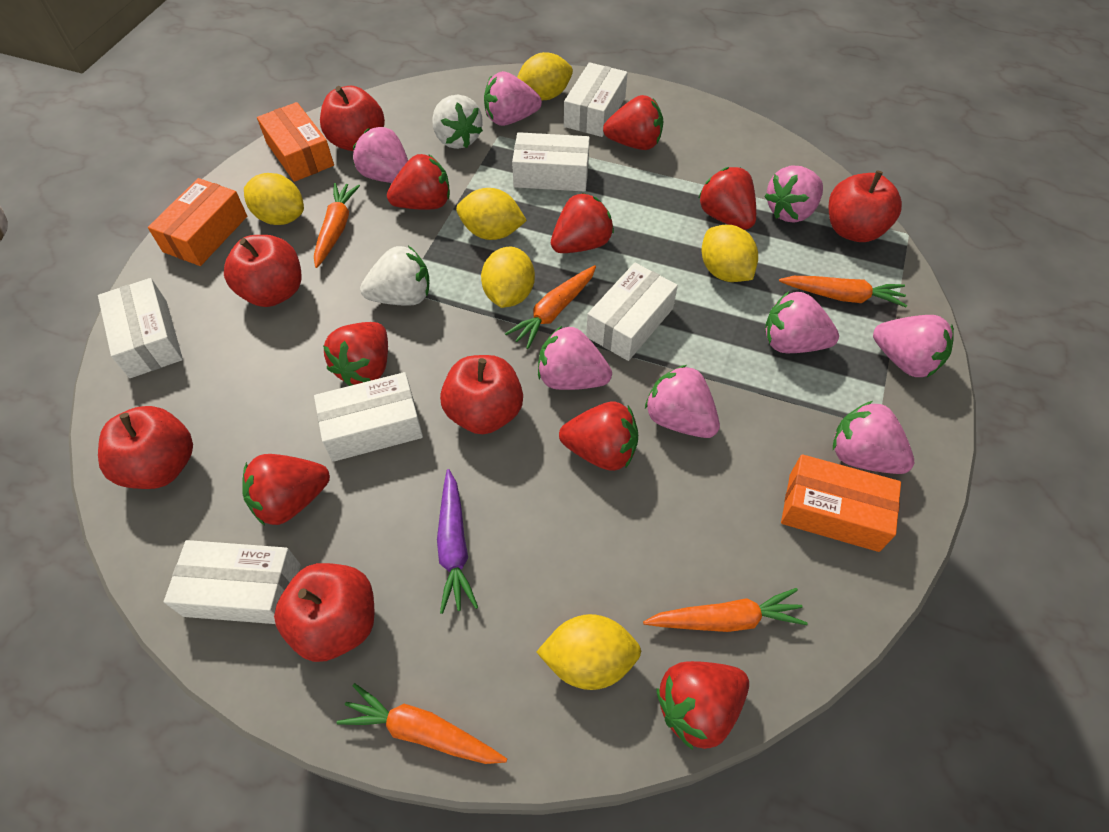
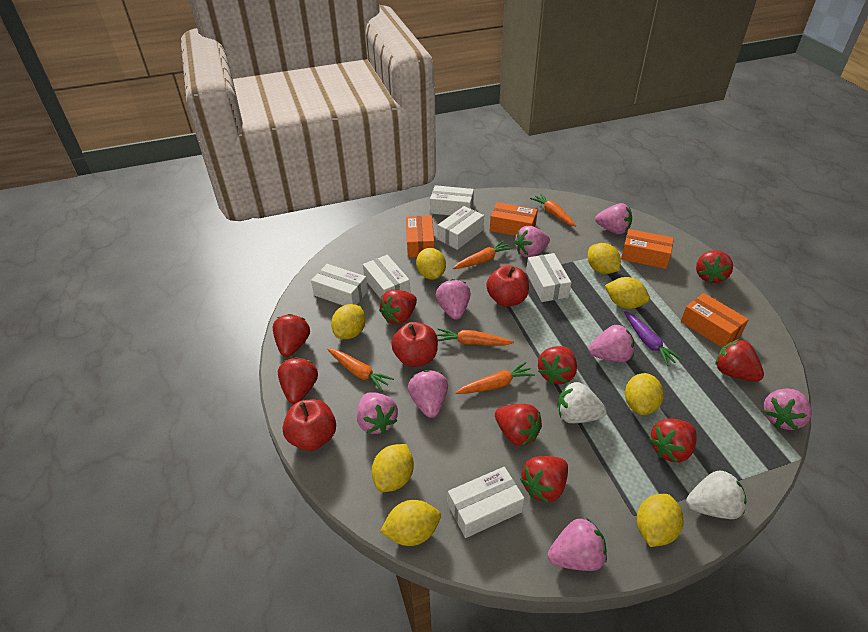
orange box: 3 -> 4
red apple: 6 -> 3
red strawberry: 8 -> 9
yellow lemon: 6 -> 8

